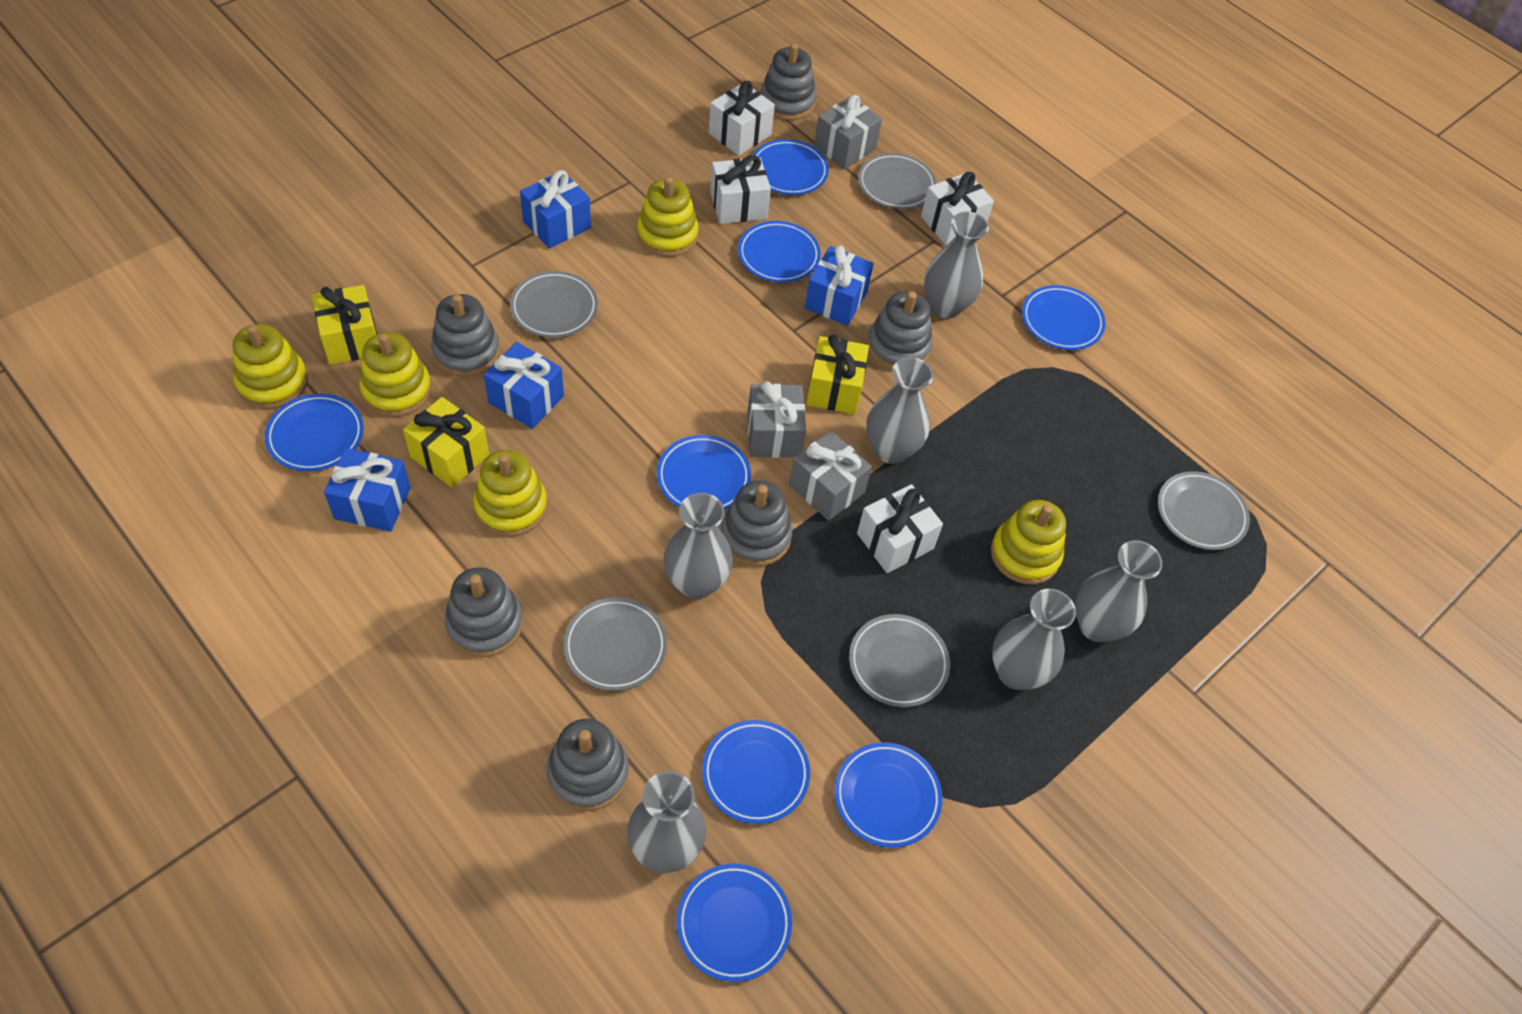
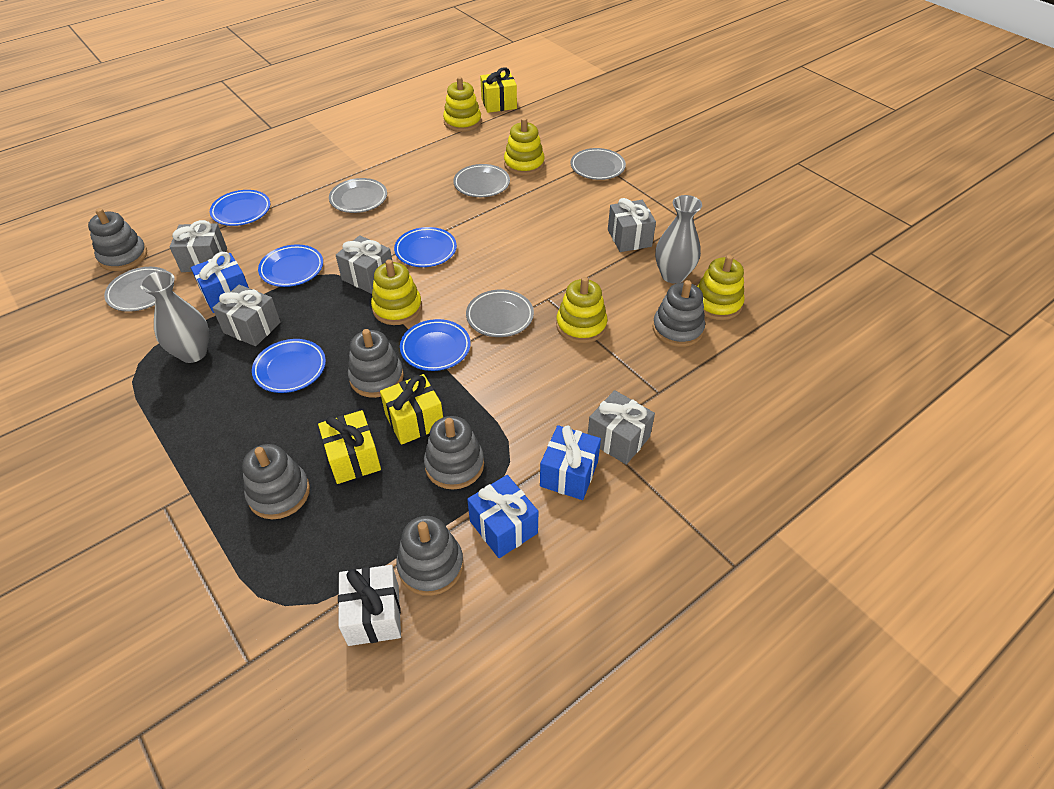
blue gift: 4 -> 3
blue plate: 8 -> 5
grey gift: 3 -> 5
grey vase: 6 -> 2
white gift: 4 -> 1

